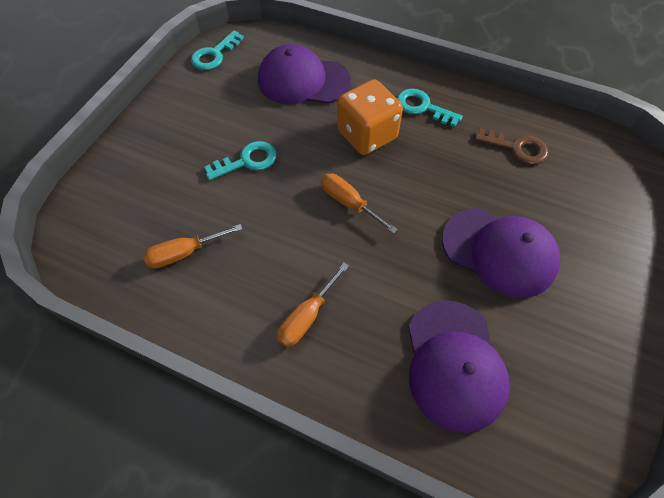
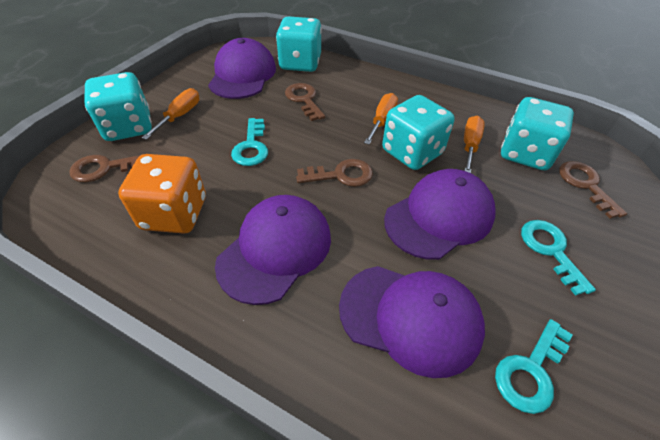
brown key: 1 -> 4
purple cap: 3 -> 4
turquoise dice: 0 -> 4

